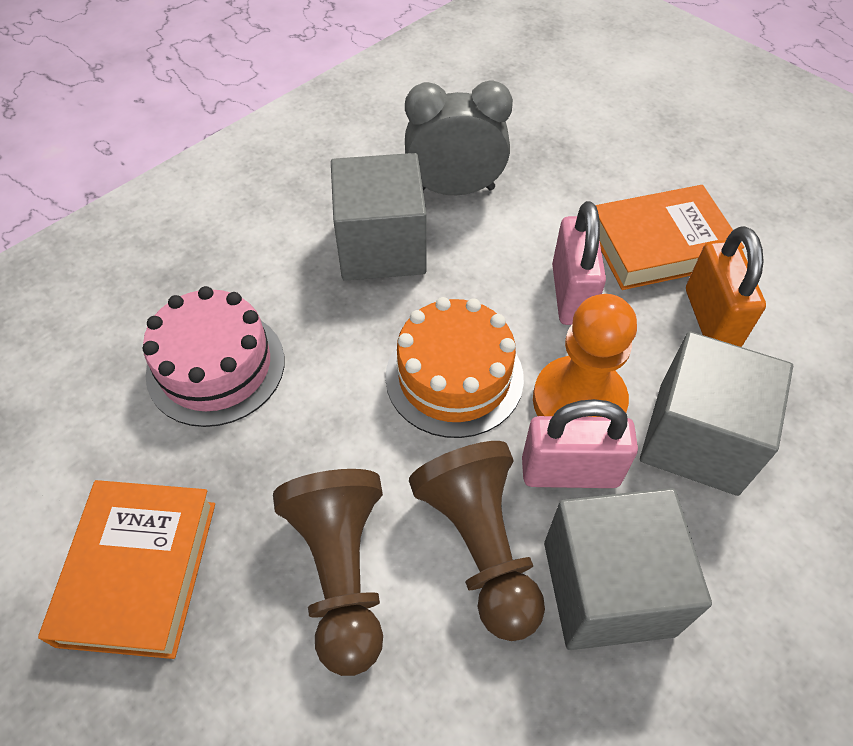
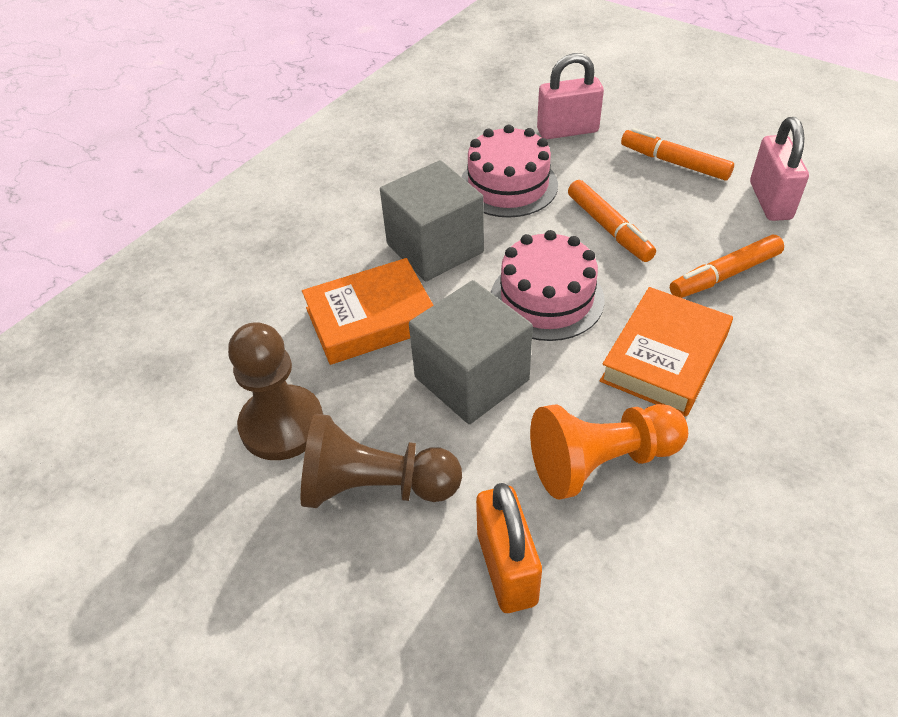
grey clock: 1 -> 0
grey cube: 3 -> 2
orange cake: 1 -> 0
orange marker: 0 -> 3
pink cake: 1 -> 2

